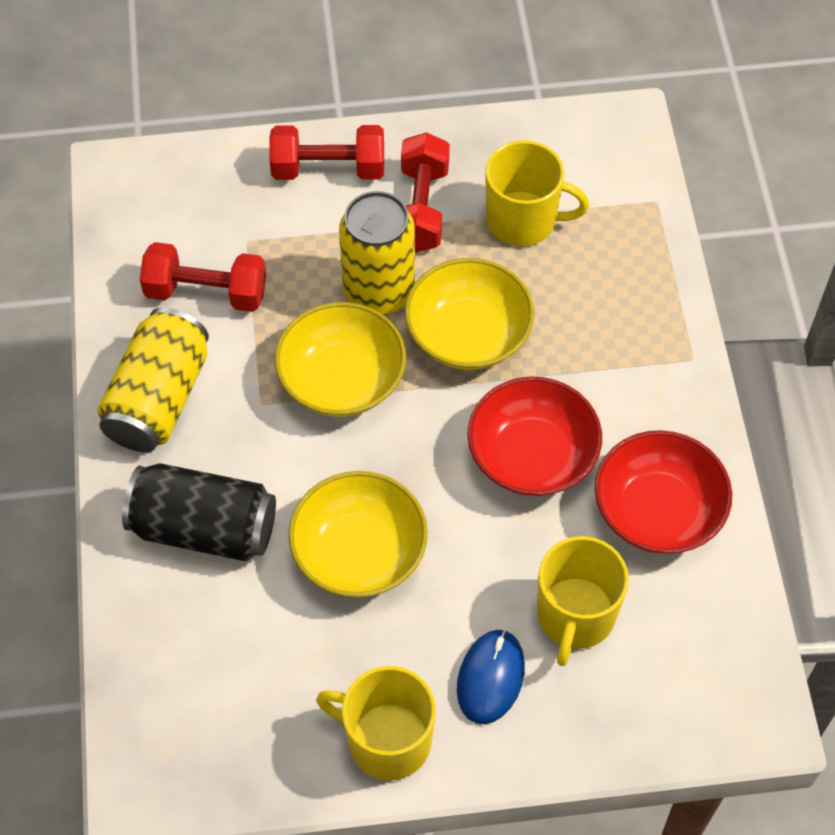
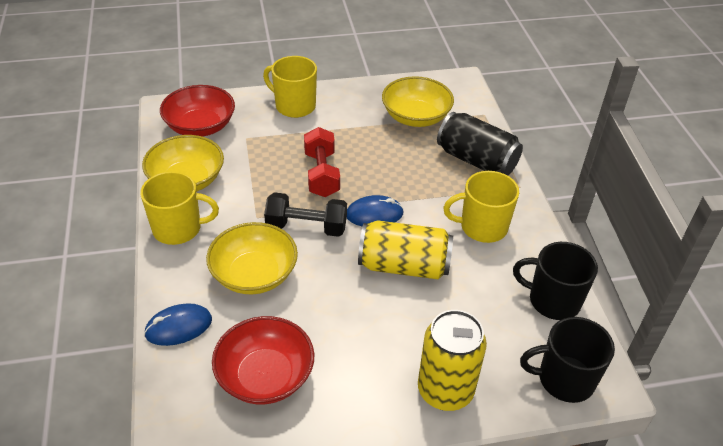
black dumbbell: 0 -> 1
black mug: 0 -> 2
blue mouse: 1 -> 2
red dumbbell: 3 -> 1

